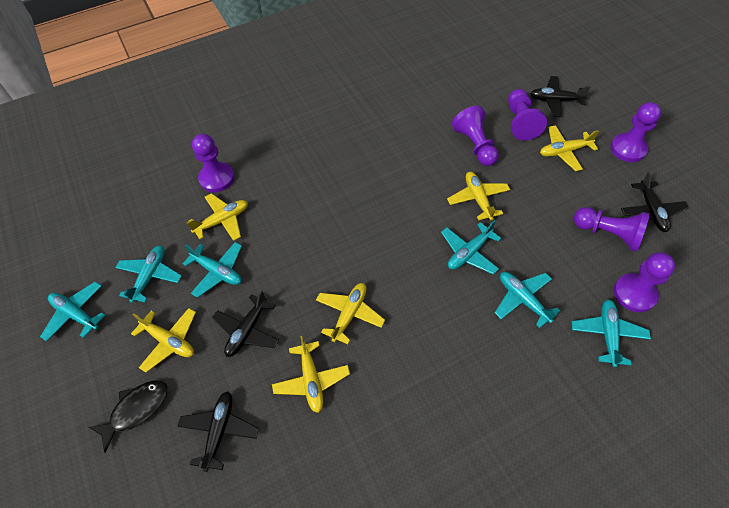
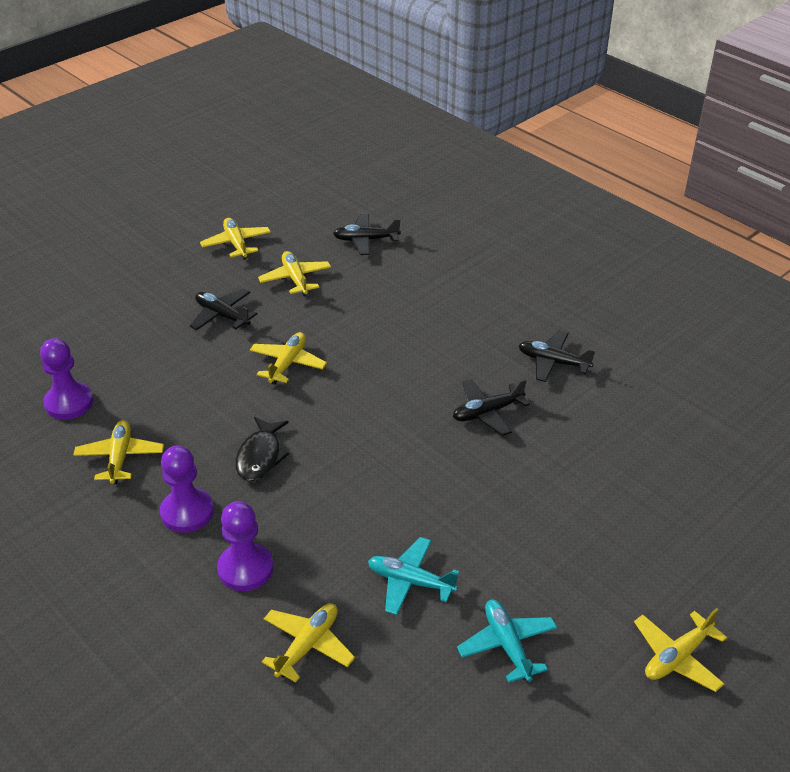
purple pawn: 6 -> 3
turquoise plane: 6 -> 2

